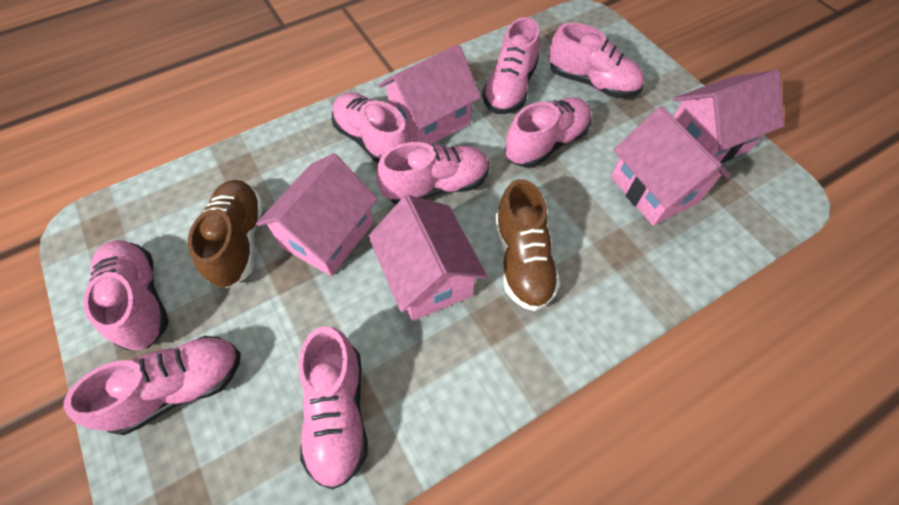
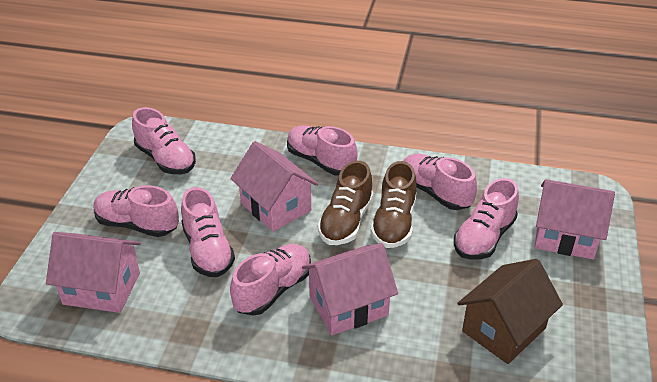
brown house: 0 -> 1
pink house: 5 -> 4
pink shoe: 8 -> 7

